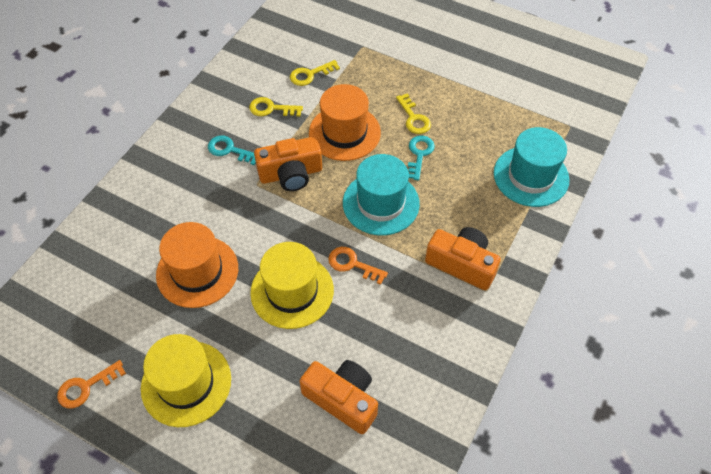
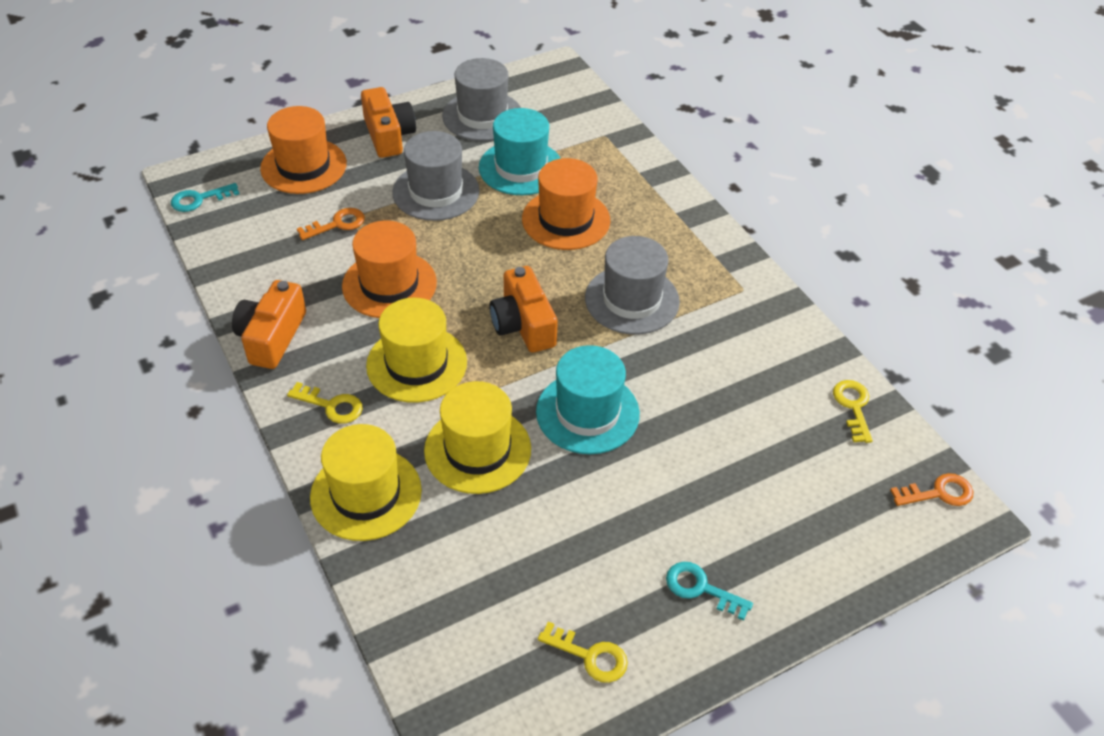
grey hat: 0 -> 3
orange hat: 2 -> 3
yellow hat: 2 -> 3

